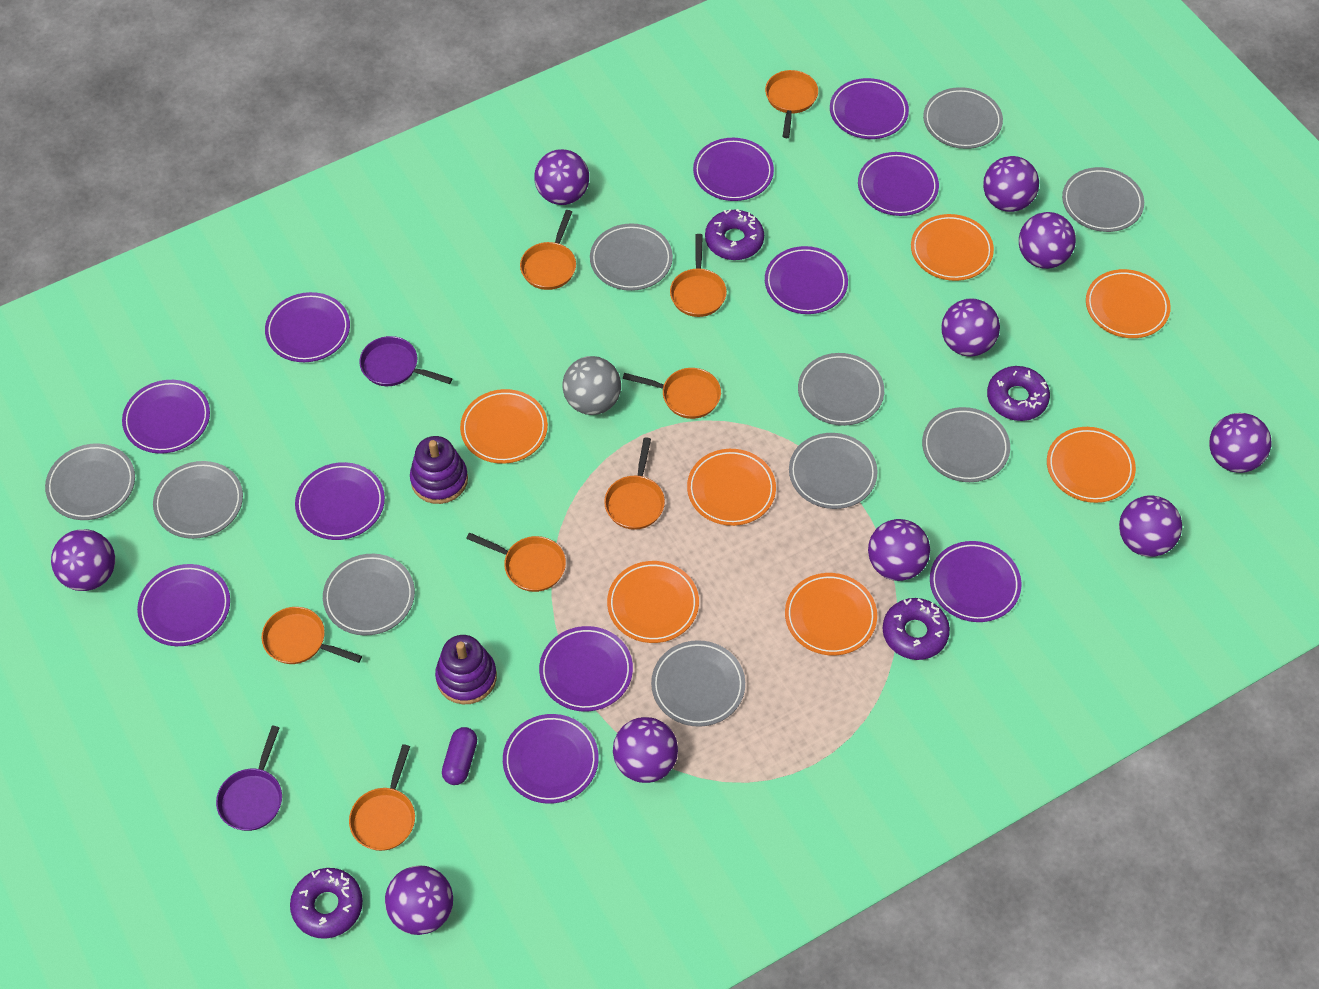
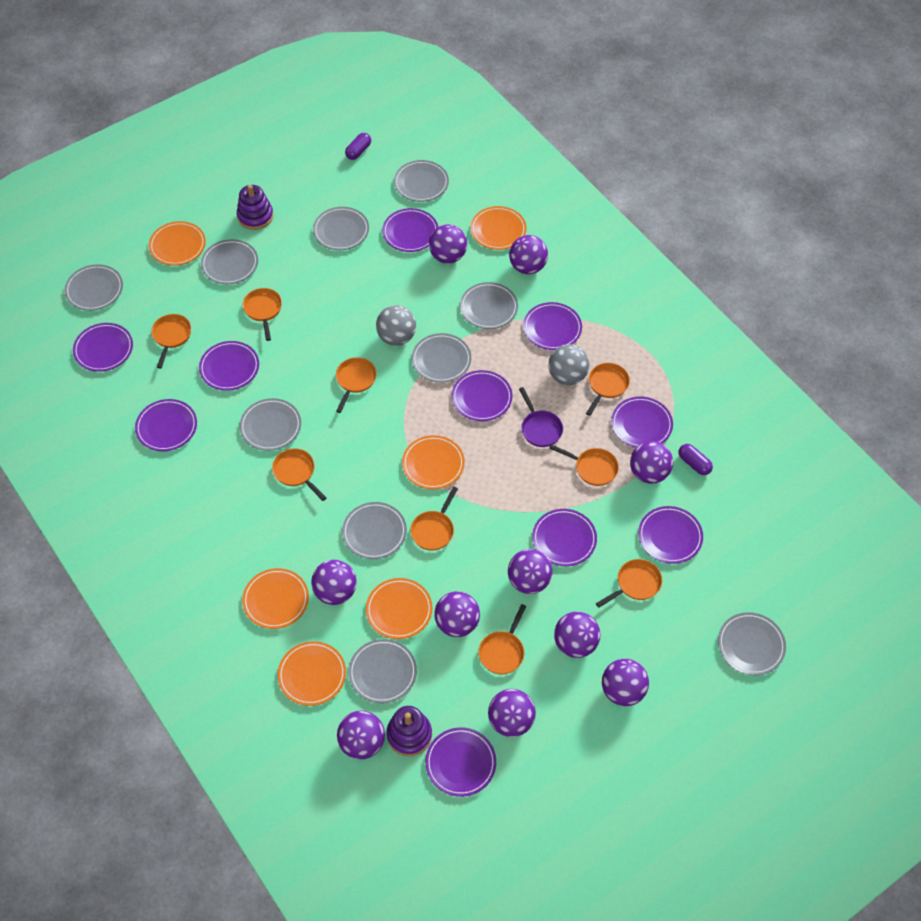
grey ball: 1 -> 2
orange pan: 8 -> 9
orange plate: 7 -> 6
purple capsule: 1 -> 2
purple donut: 4 -> 0
purple pan: 2 -> 1
purple plate: 11 -> 10

